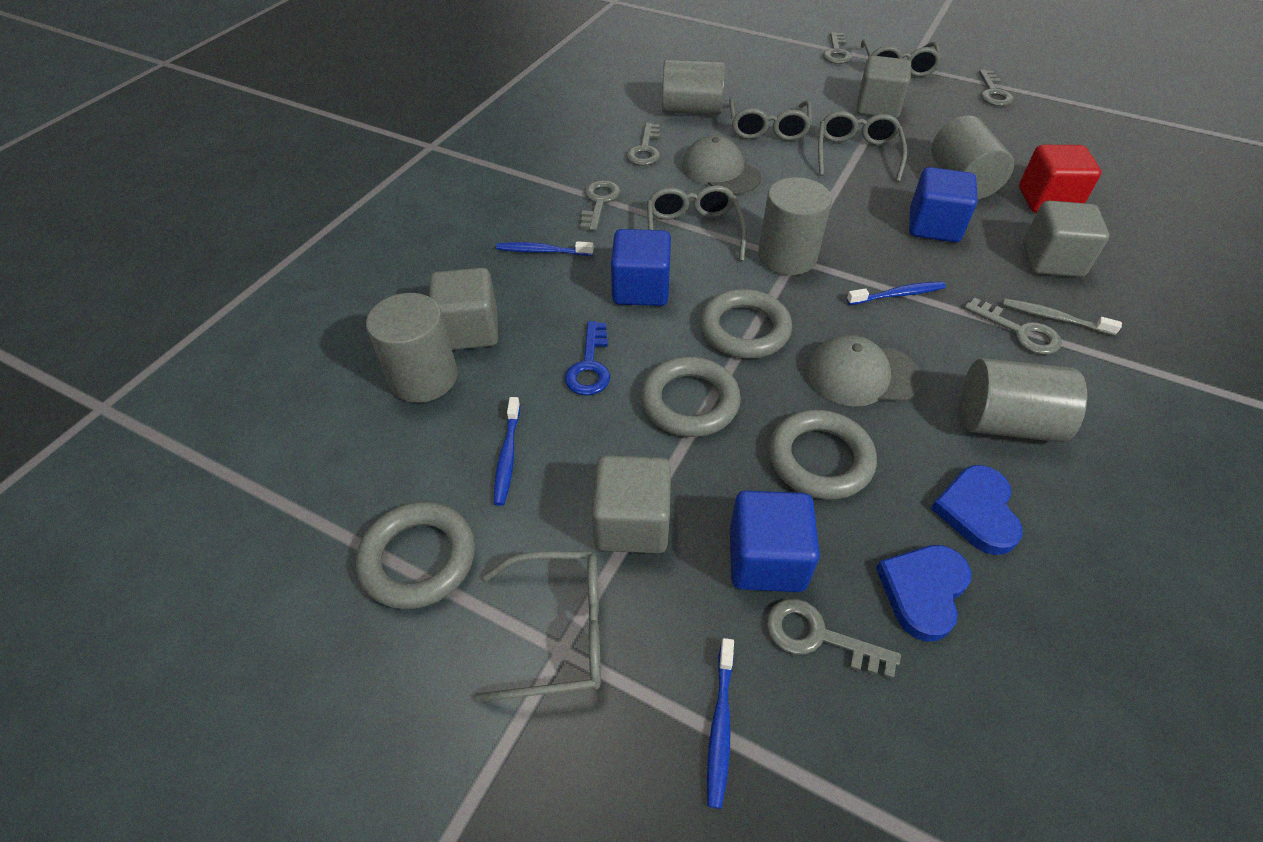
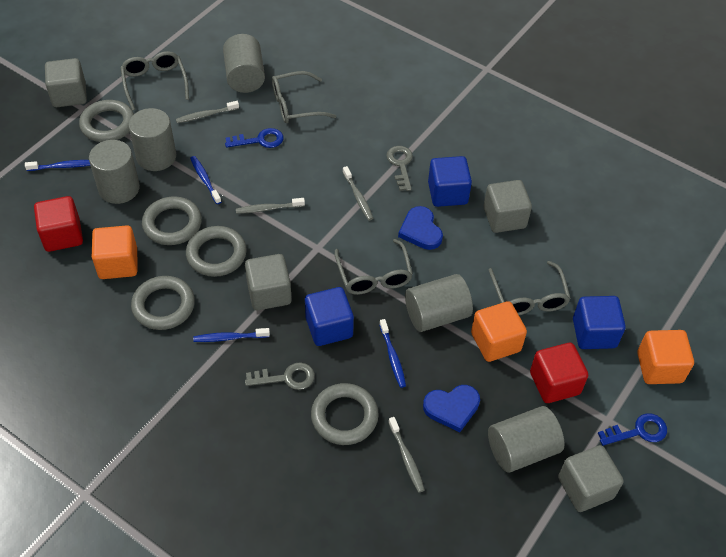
blue key: 1 -> 2
grey cap: 2 -> 0
grey glasses: 5 -> 4
grey key: 6 -> 2
grey ring: 4 -> 5
grey toothbrush: 1 -> 4
orange cube: 0 -> 3
red cube: 1 -> 2

